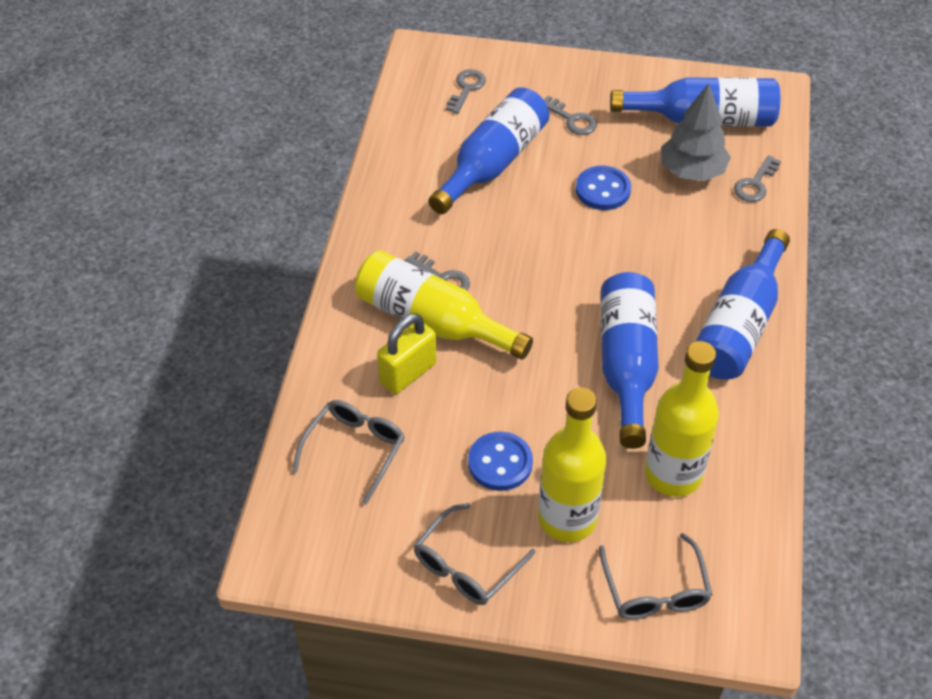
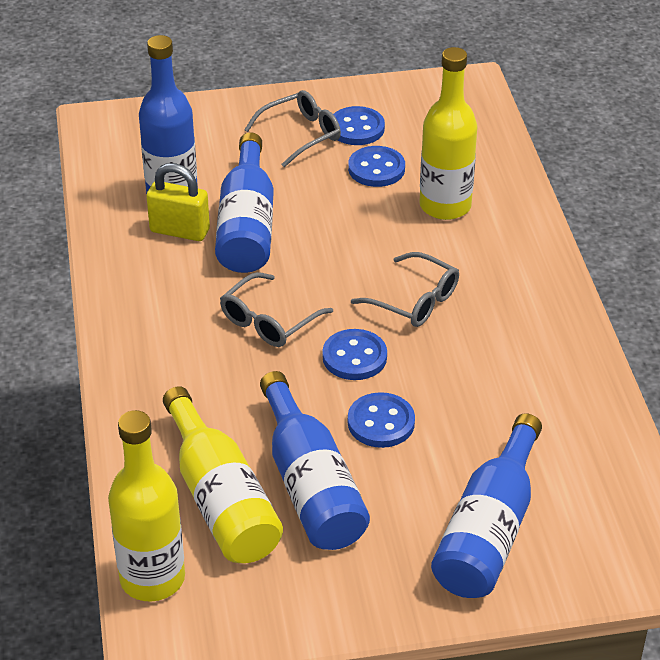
blue button: 2 -> 4
grey key: 4 -> 0
grey tree: 1 -> 0

